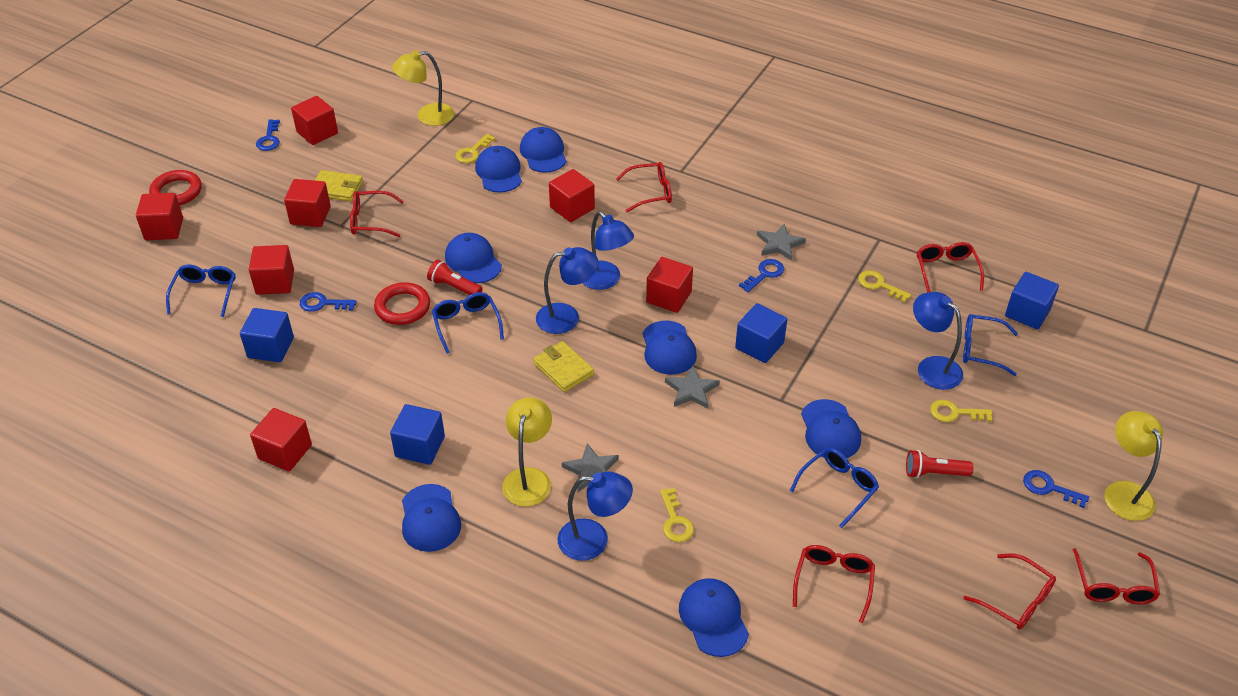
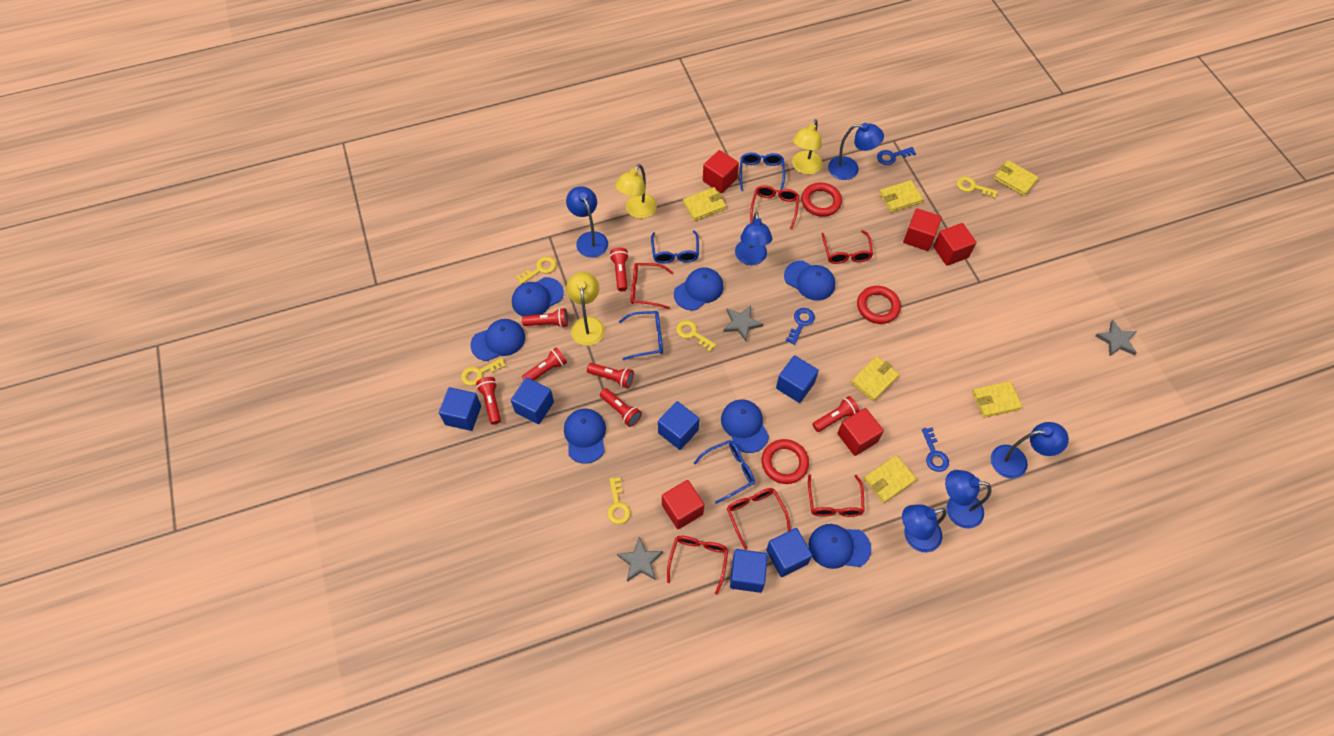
blue cube: 4 -> 6
blue key: 4 -> 3
blue lamp: 4 -> 6
red cube: 7 -> 5
red flashlight: 2 -> 7
red ring: 2 -> 3
yellow key: 4 -> 5
yellow wallet: 2 -> 6

